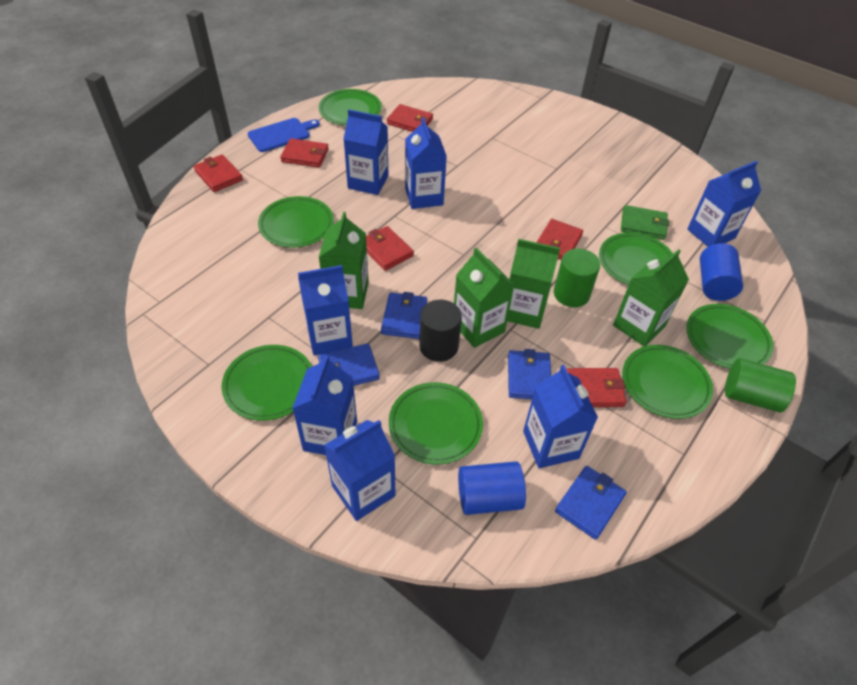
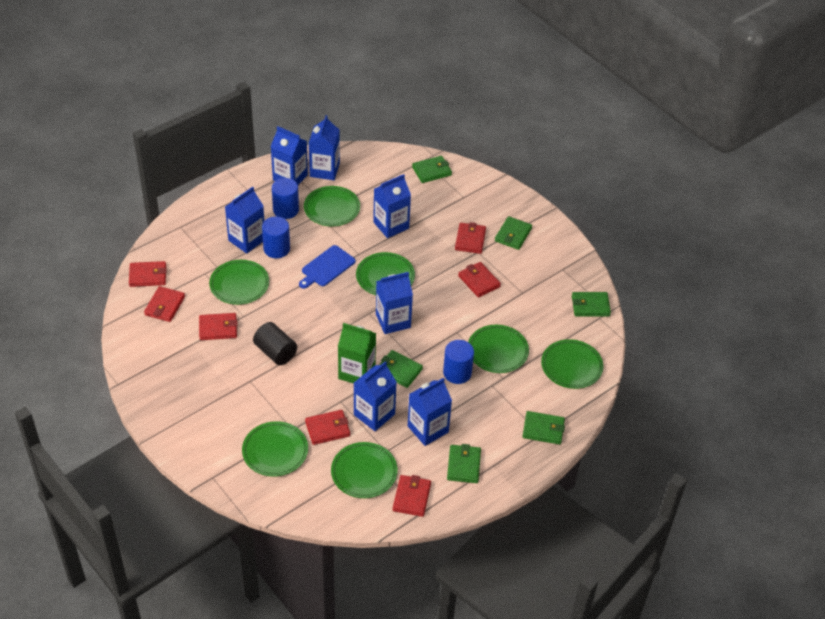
blue cylinder: 2 -> 3
blue wallet: 4 -> 0
green carton: 4 -> 1
green cylinder: 2 -> 0
green wallet: 1 -> 6
red wallet: 6 -> 7

